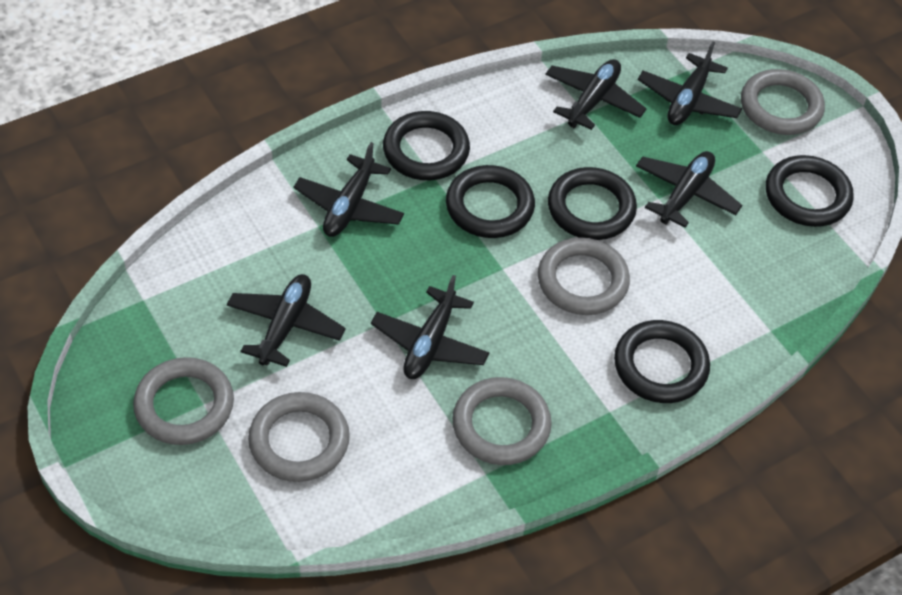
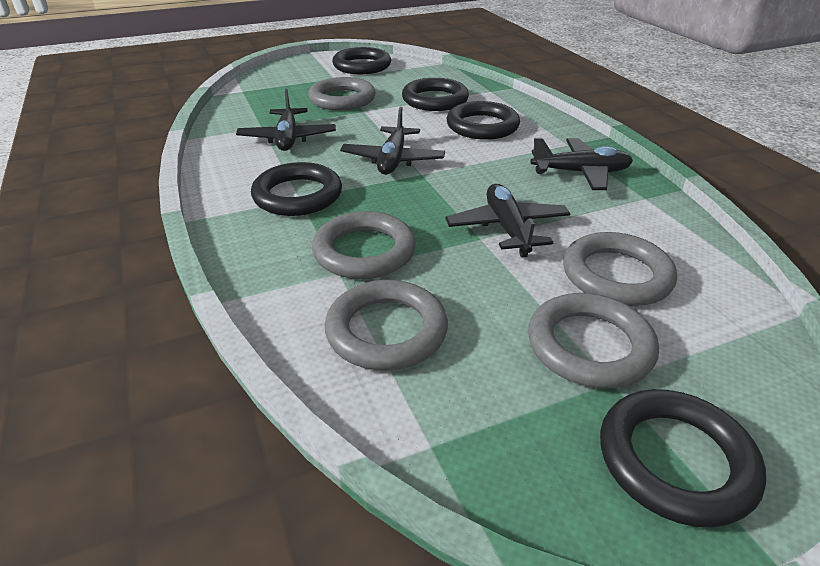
black plane: 6 -> 4

